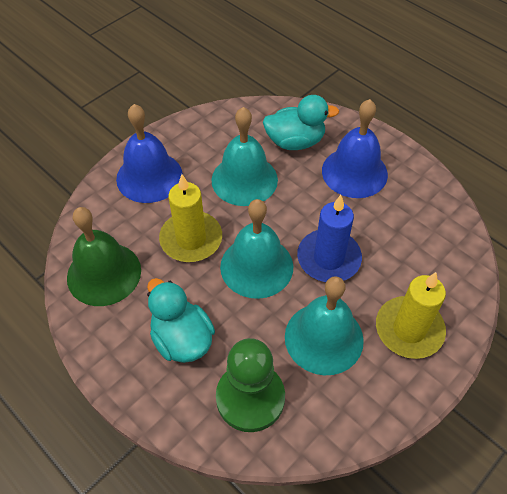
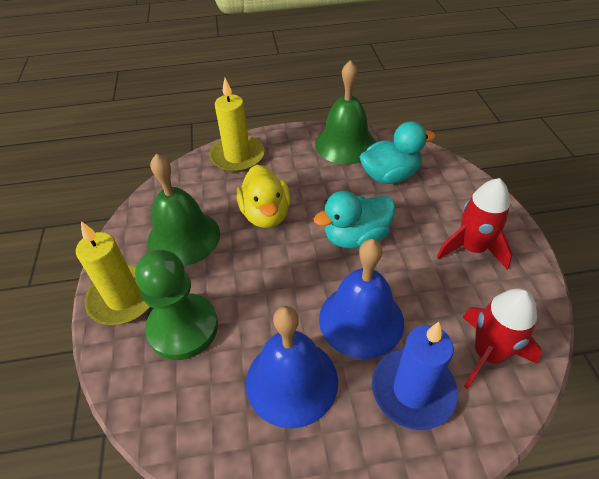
green bell: 1 -> 2
red rocket: 0 -> 2
turquoise bell: 3 -> 0
yellow duck: 0 -> 1

